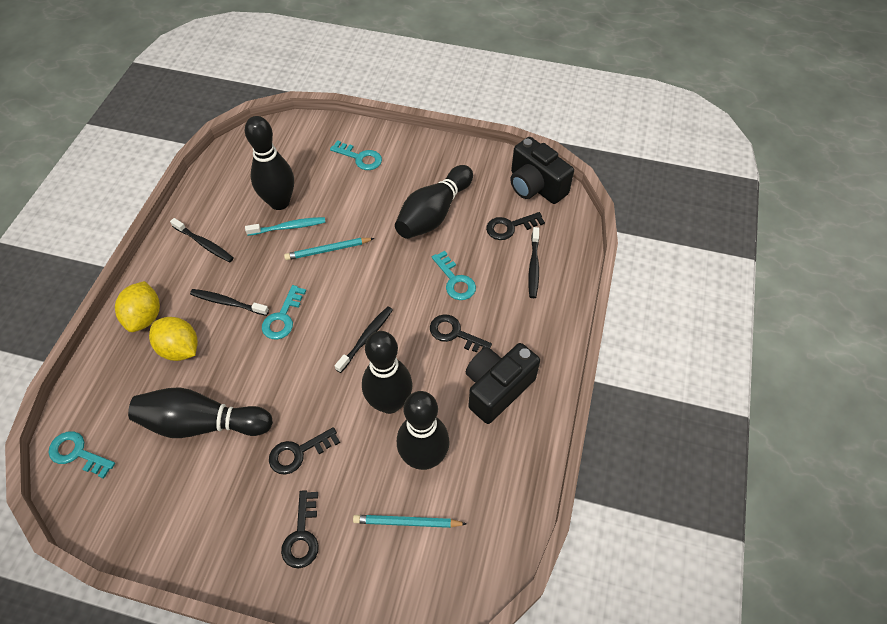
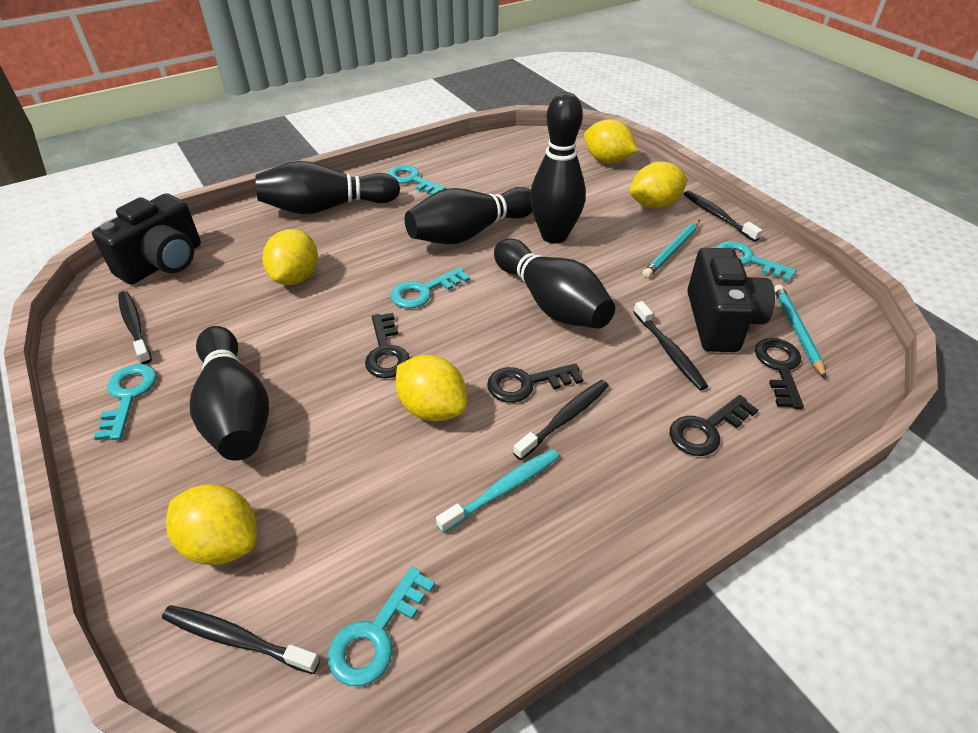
black toothbrush: 4 -> 5
turquoise key: 4 -> 5
yellow lemon: 2 -> 5

